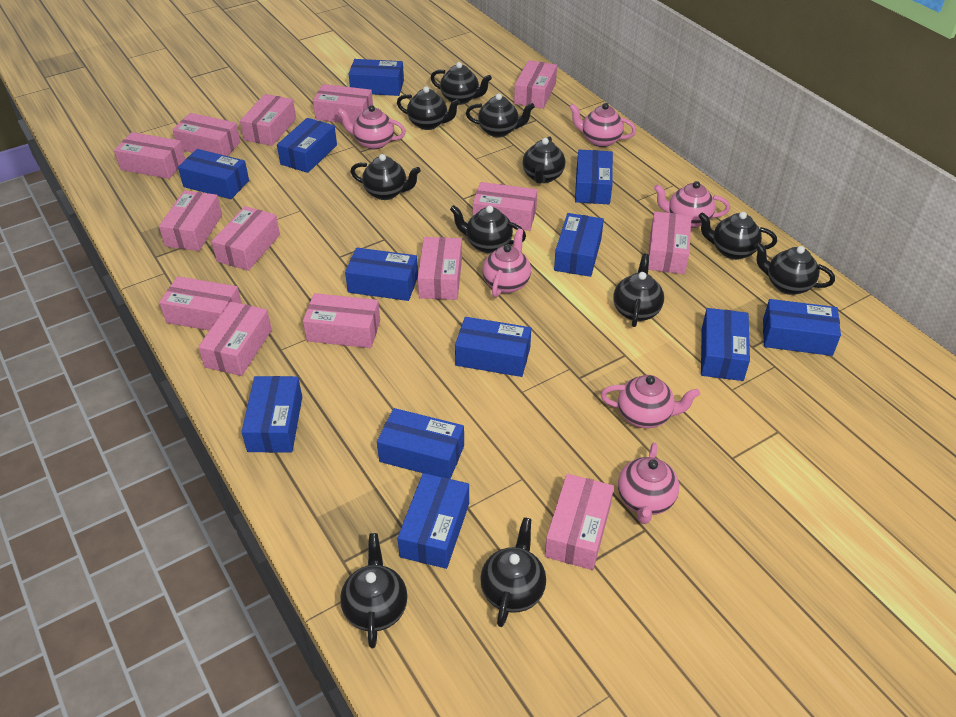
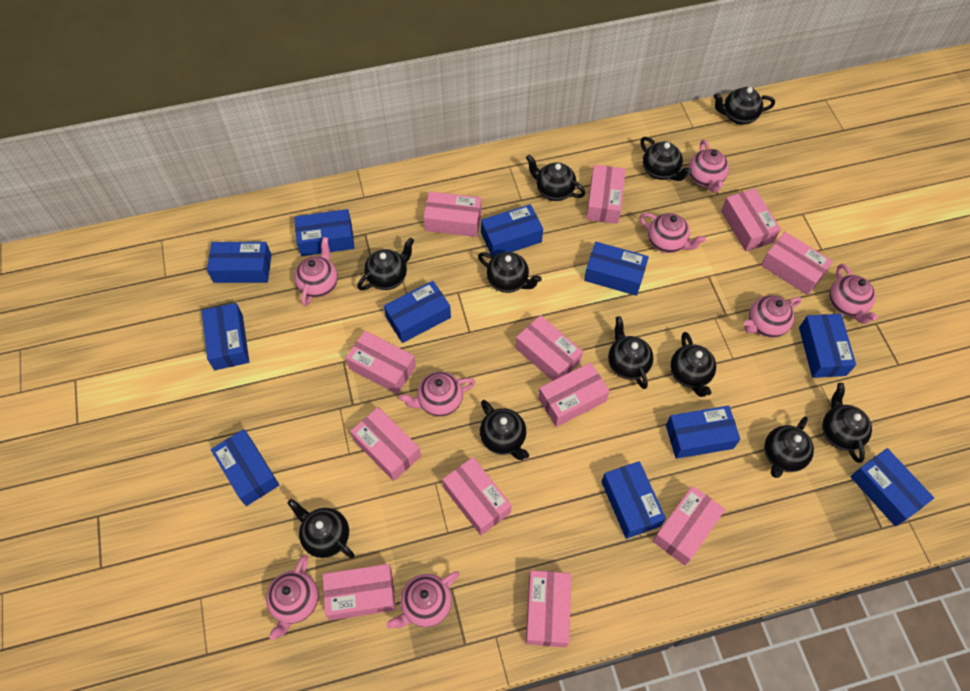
blue box: 12 -> 11
pink box: 14 -> 12
pink teapot: 6 -> 8

